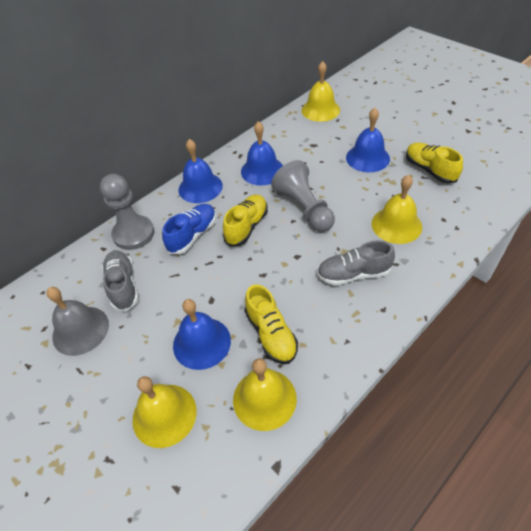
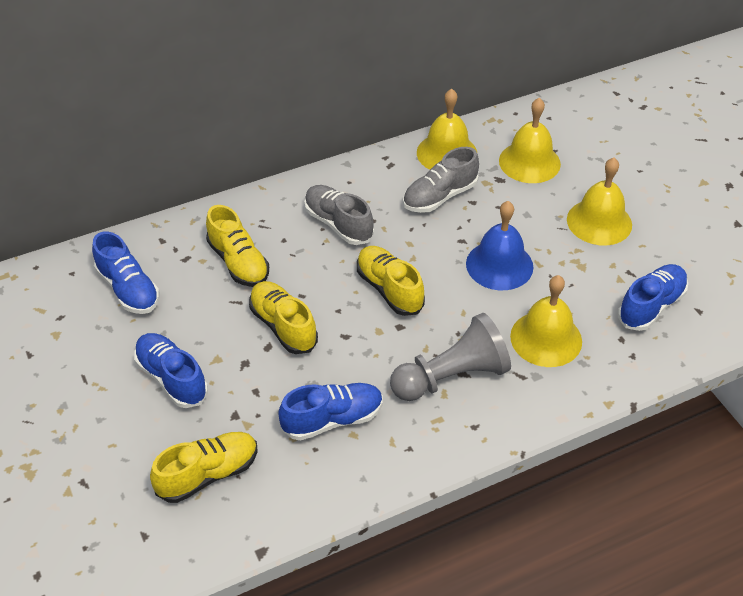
blue bell: 4 -> 1
blue shoe: 1 -> 4
grey bell: 1 -> 0
grey pawn: 2 -> 1
yellow shoe: 3 -> 4

